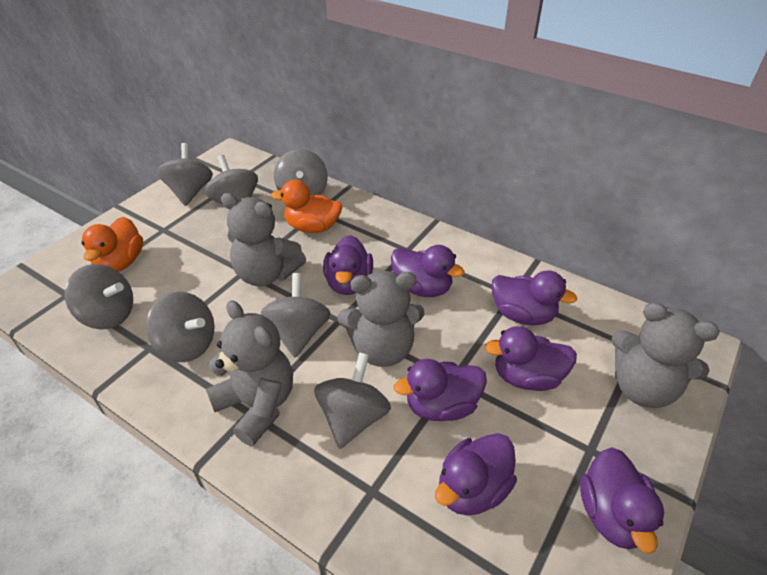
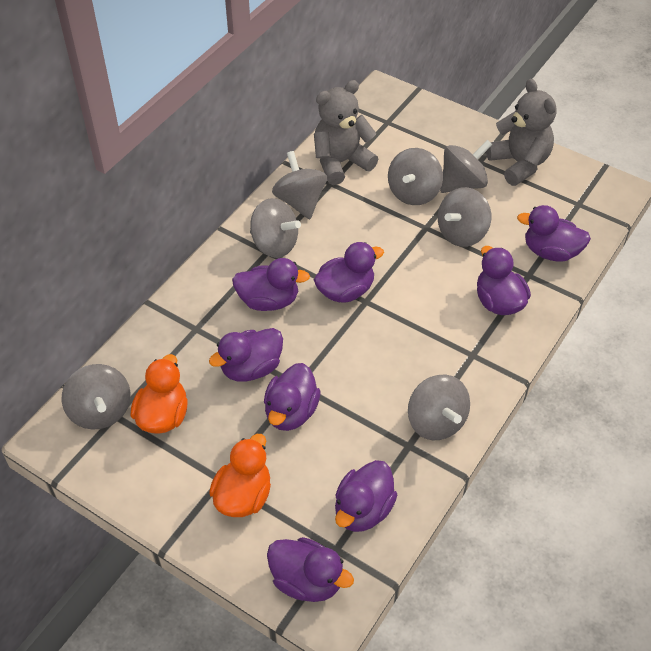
grey teddy bear: 4 -> 2
purple duck: 7 -> 8

